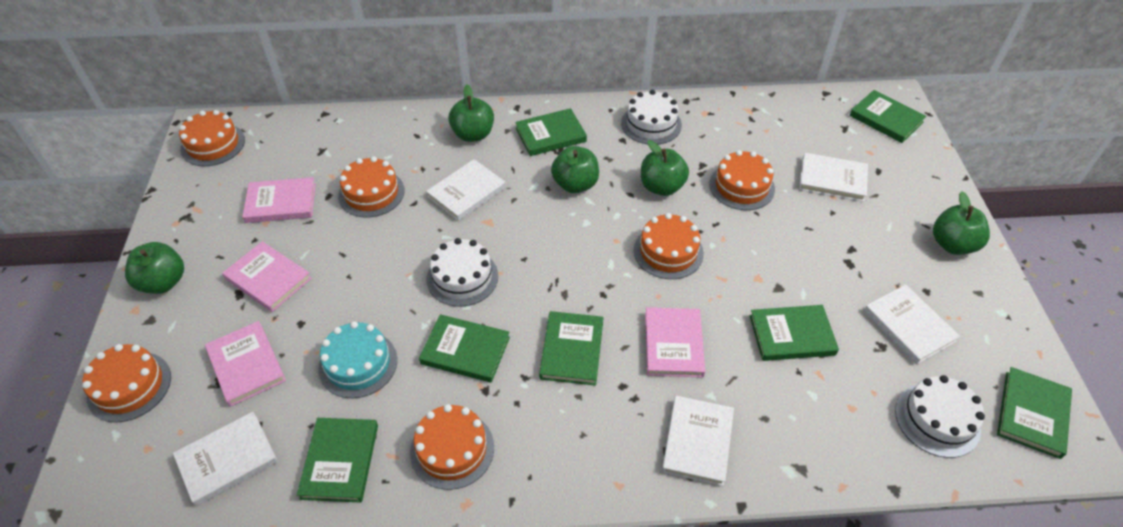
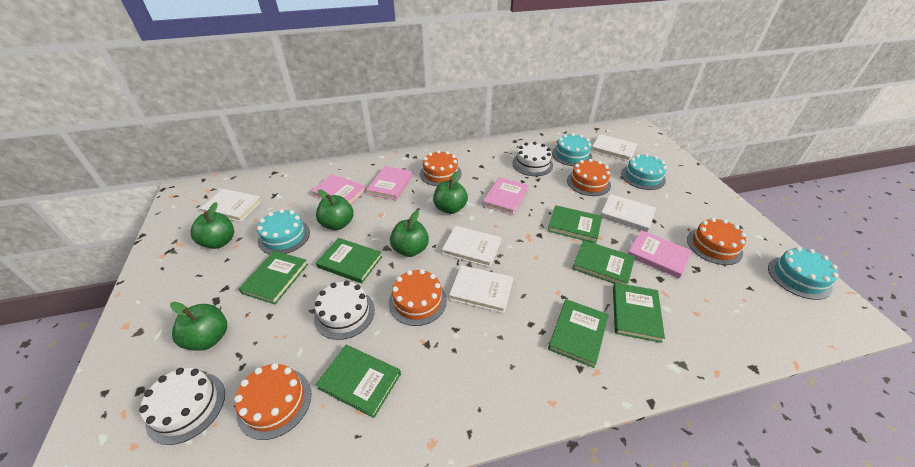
orange cake: 6 -> 5
turquoise cake: 1 -> 4

